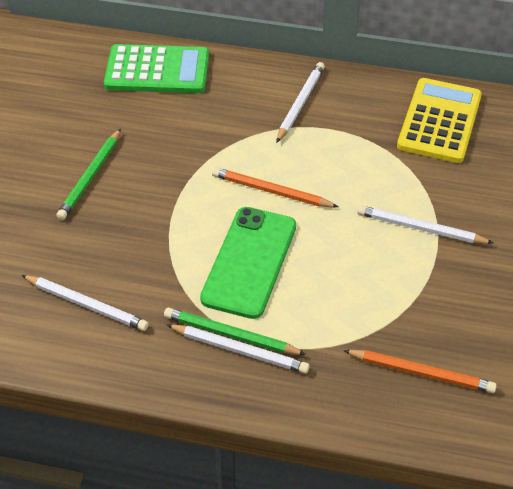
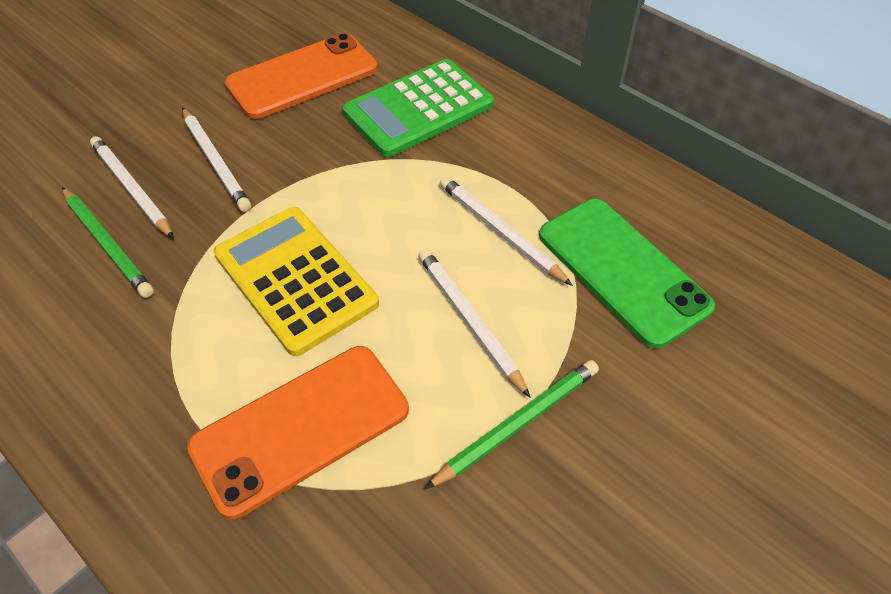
orange pencil: 2 -> 0
orange phone: 0 -> 2

